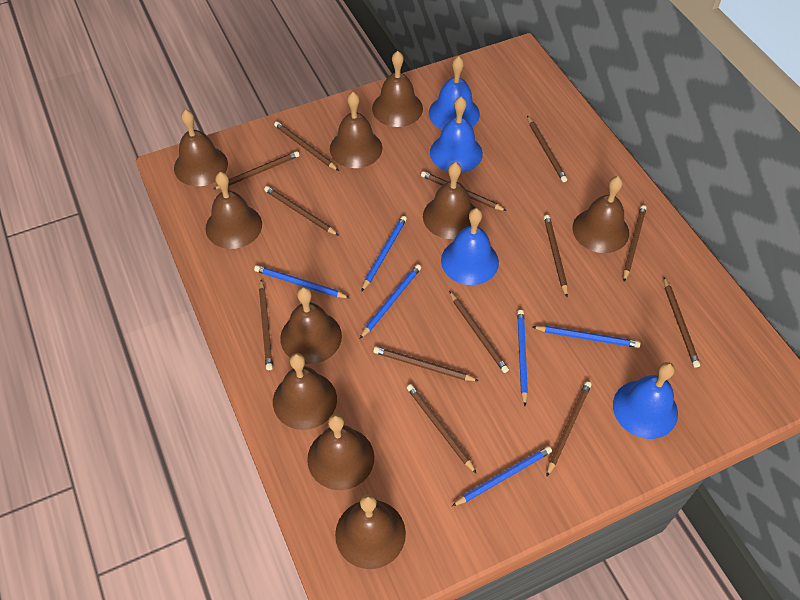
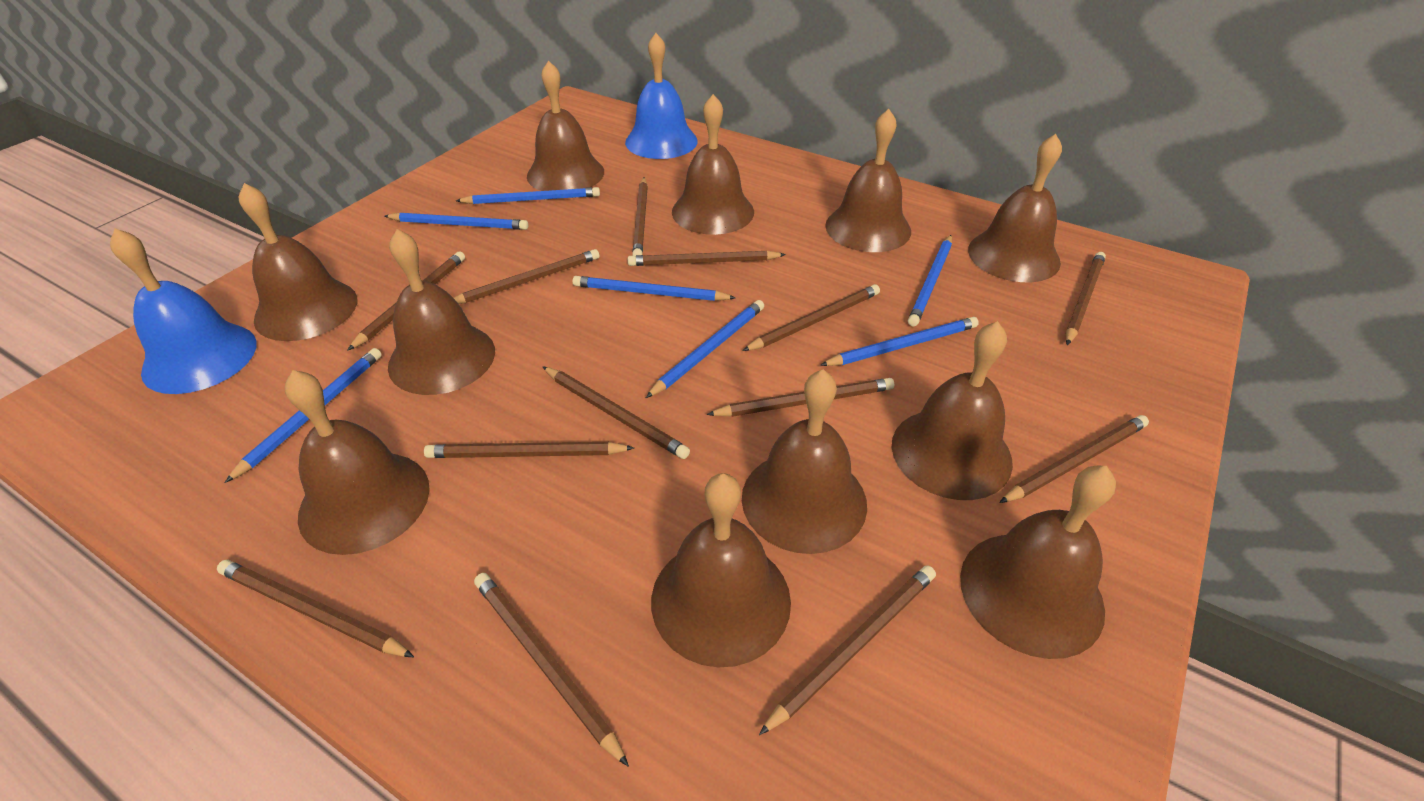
blue bell: 4 -> 2
blue pencil: 6 -> 7
brown bell: 10 -> 11

